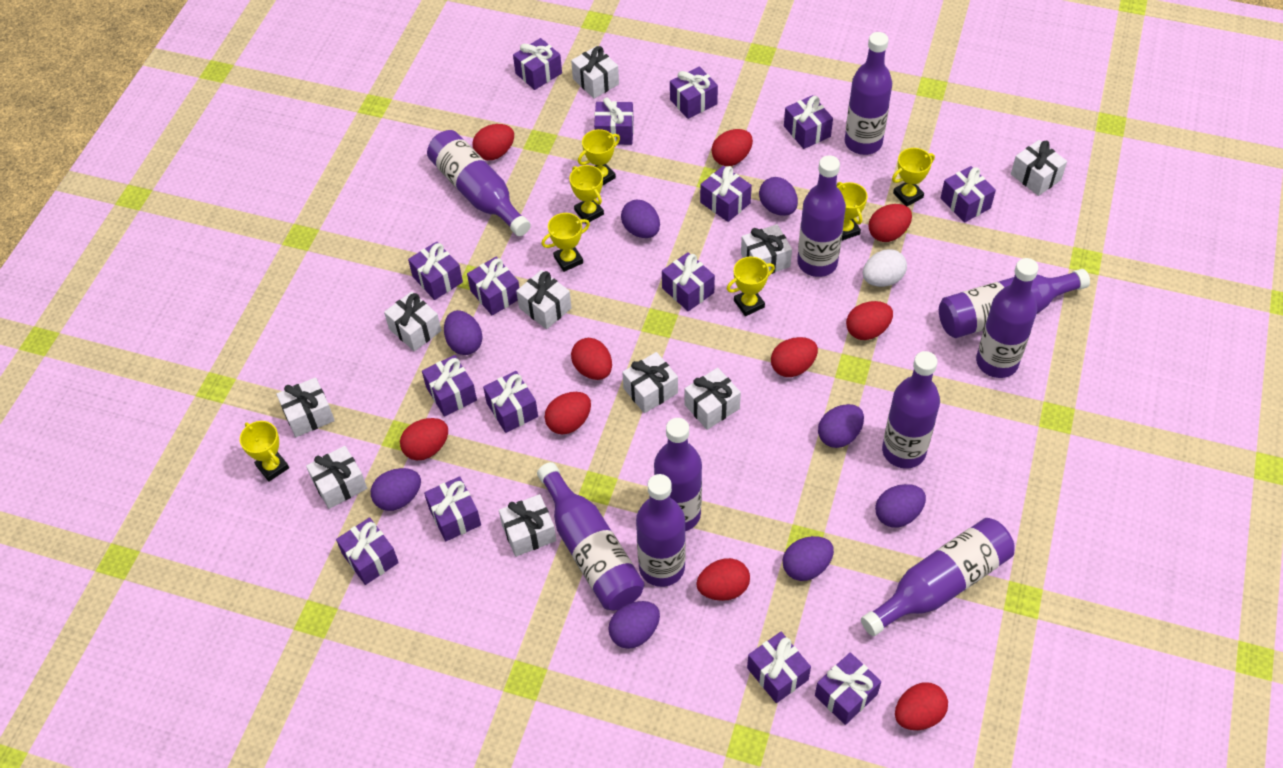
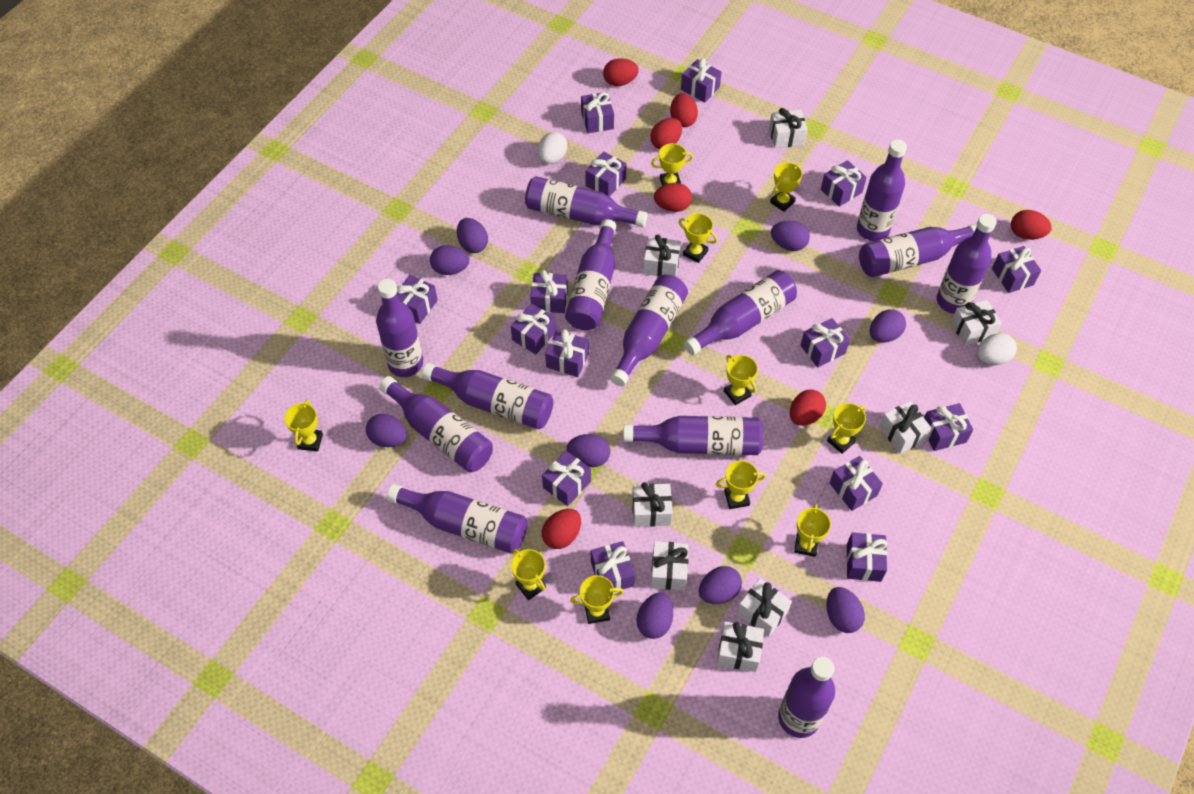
purple bottle: 10 -> 13
purple egg: 8 -> 9
red egg: 10 -> 7
white egg: 1 -> 2
white gift: 10 -> 8
yellow trophy: 7 -> 10

